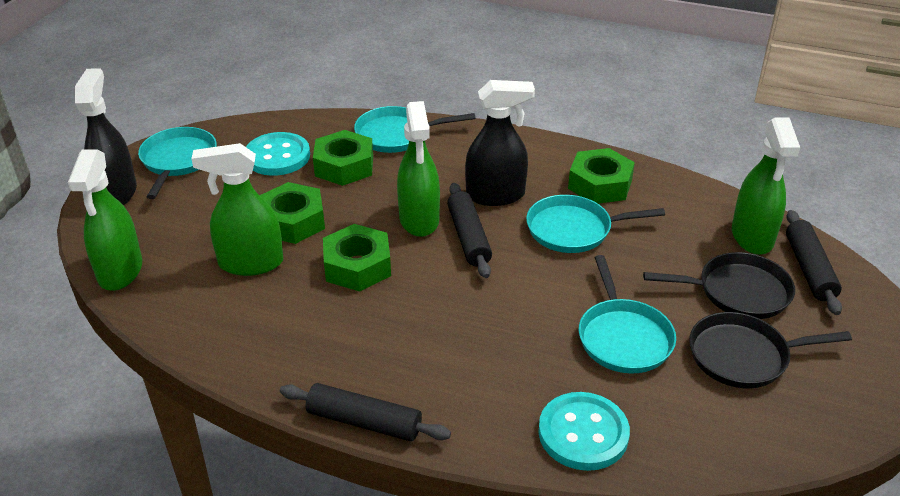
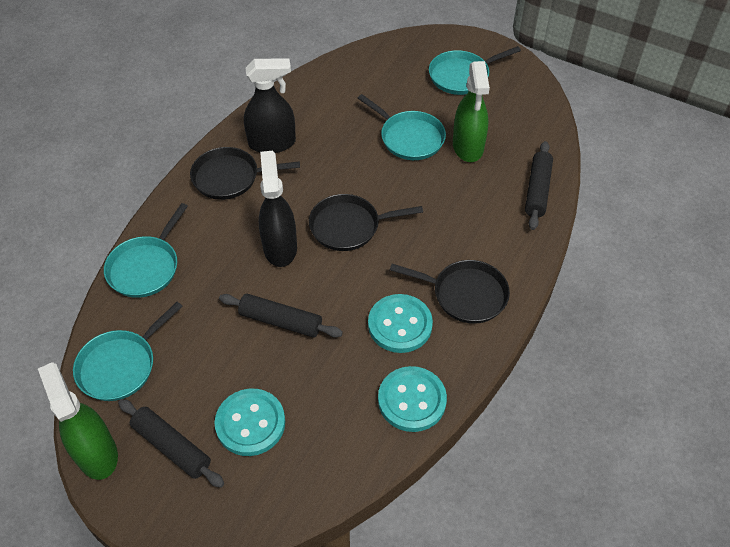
black pan: 2 -> 3
green nut: 4 -> 0
green spray bottle: 4 -> 2
turquoise button: 2 -> 3

